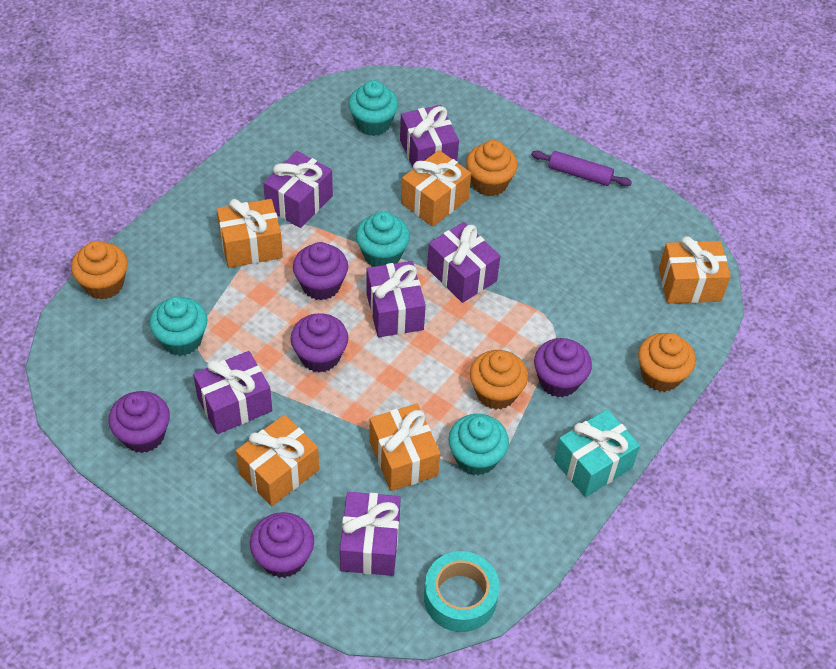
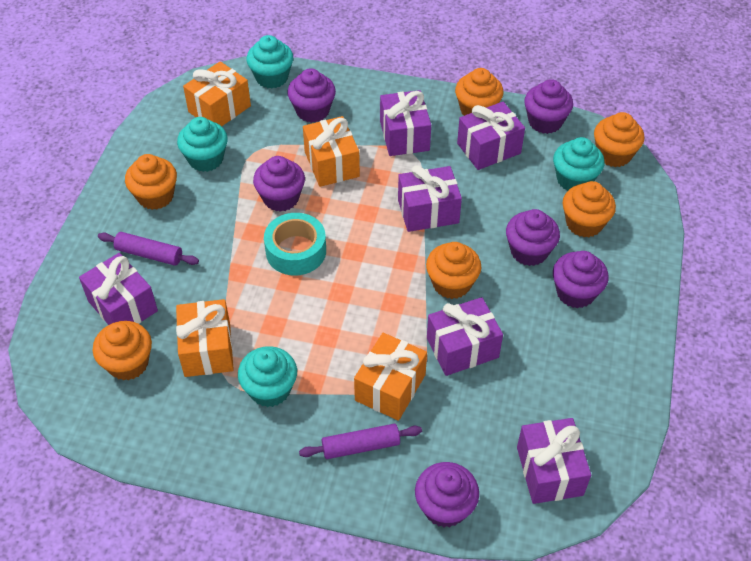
orange cupcake: 4 -> 6
orange gift: 5 -> 4
purple cupcake: 5 -> 6
purple rolling pin: 1 -> 2
turquoise gift: 1 -> 0

